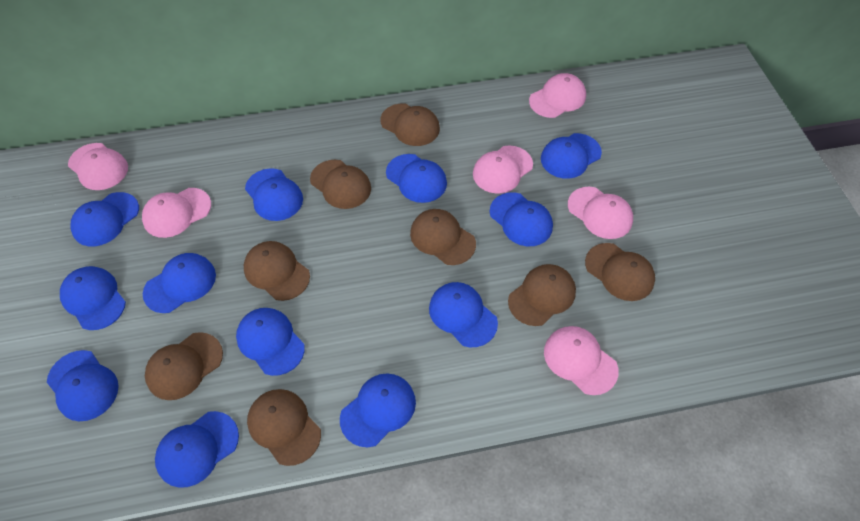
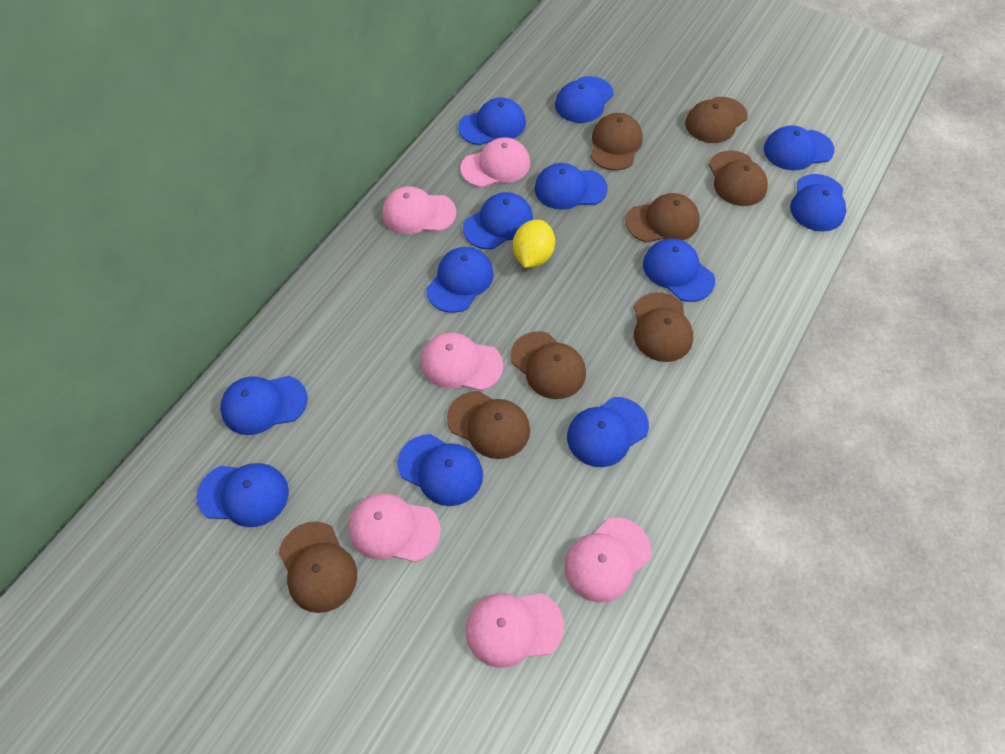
yellow lemon: 0 -> 1

